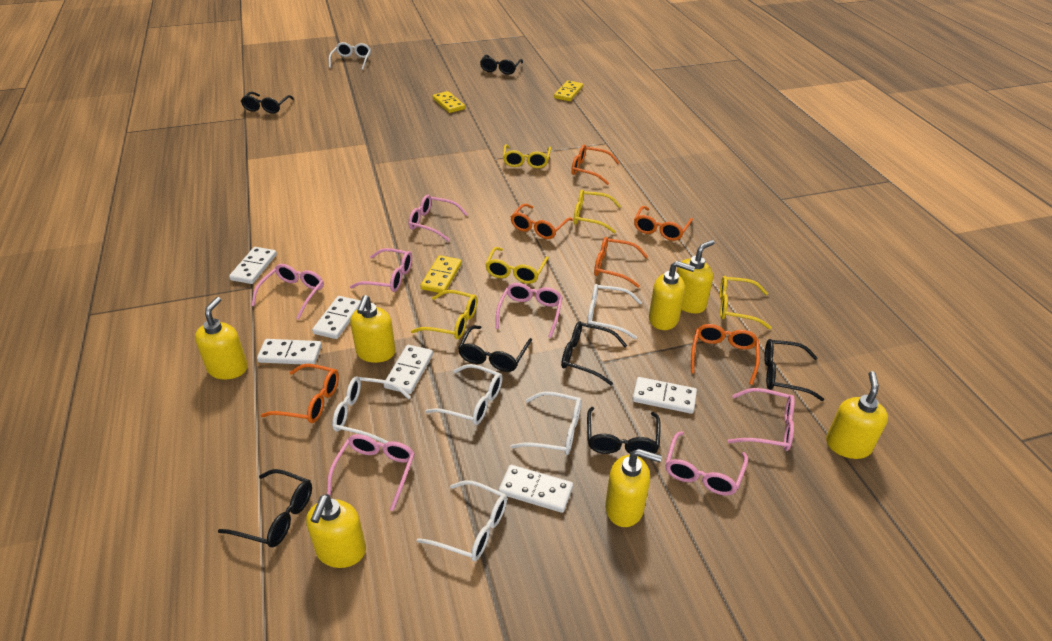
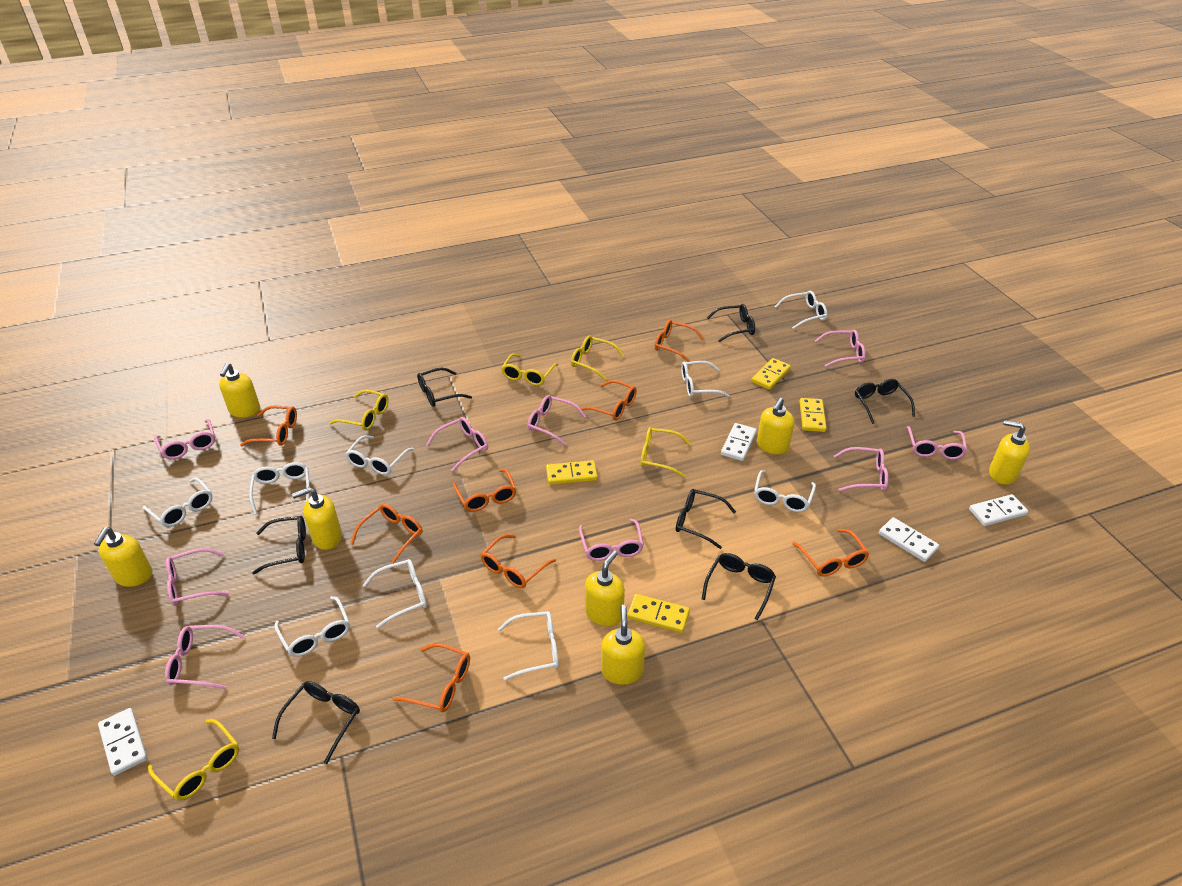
orange glasses: 6 -> 8
pink glasses: 7 -> 9
white domino: 6 -> 4
white glasses: 6 -> 9
yellow domino: 3 -> 4

